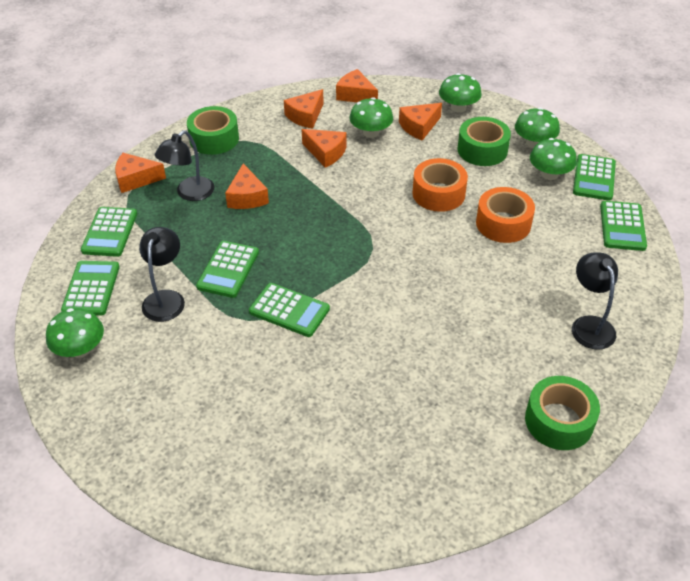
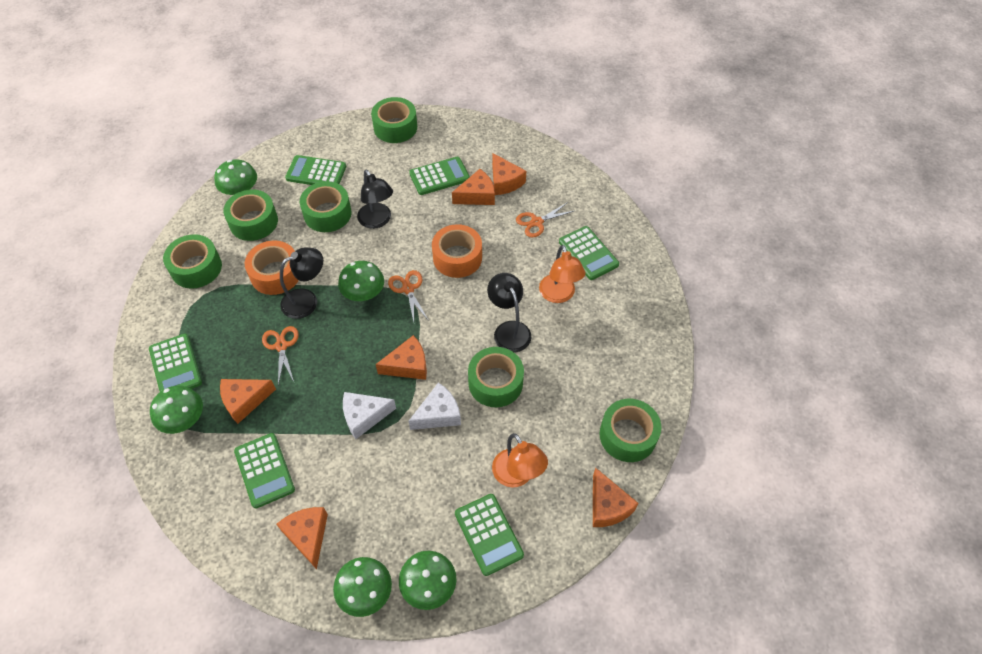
green tape: 3 -> 6
orange lamp: 0 -> 2
orange scissors: 0 -> 3
white cheese: 0 -> 2

